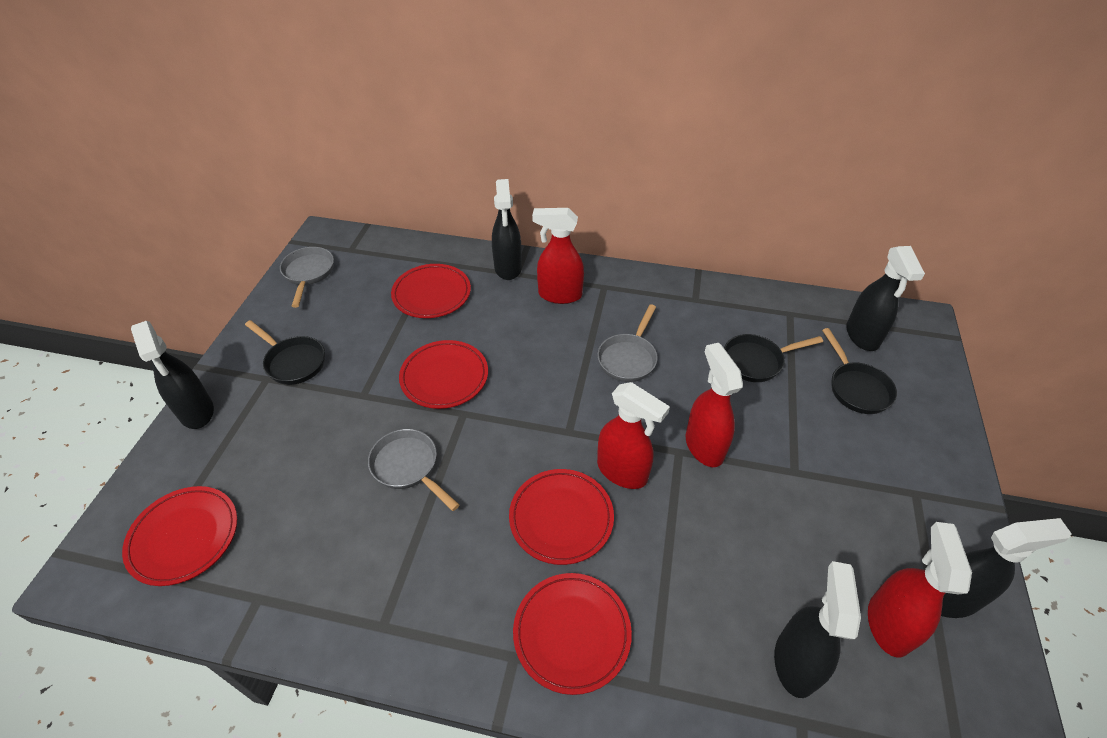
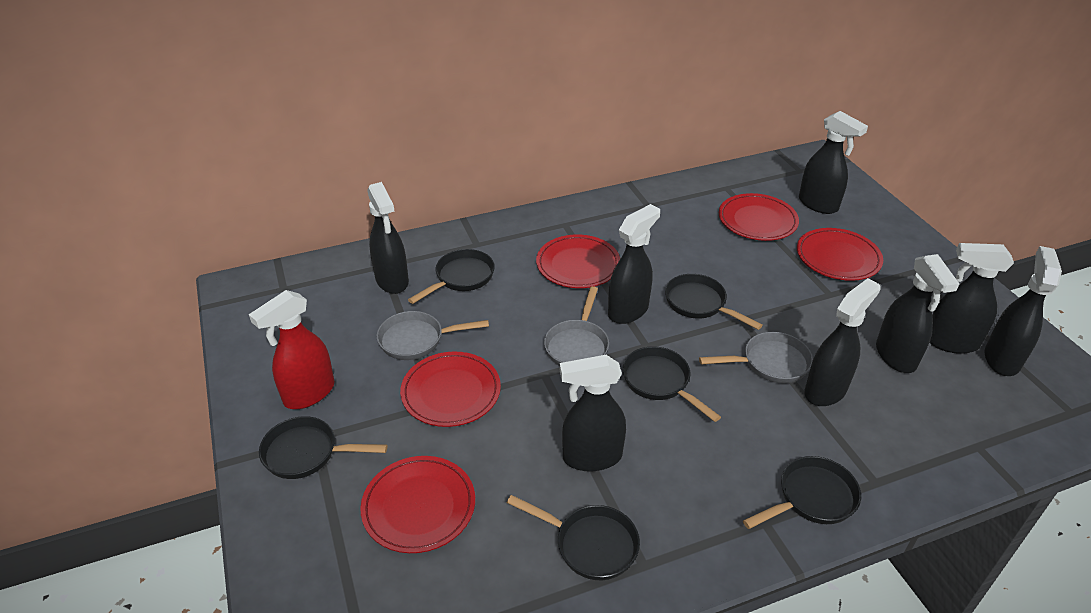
black pan: 3 -> 6
black spray bottle: 5 -> 8
red spray bottle: 4 -> 1

